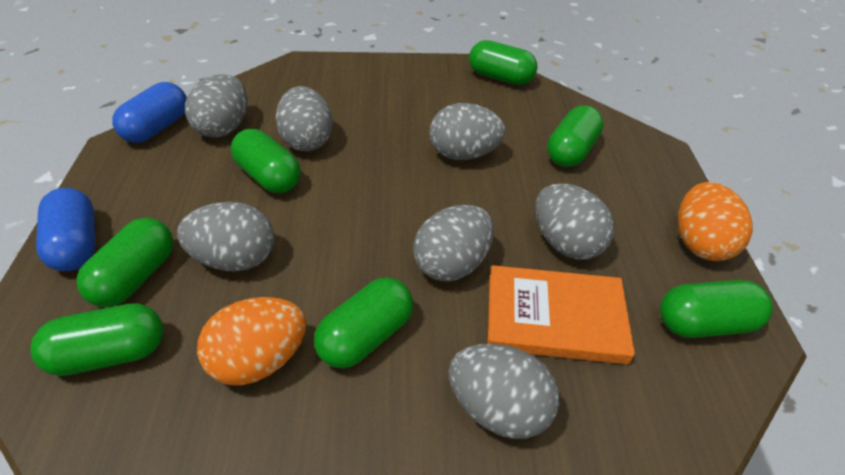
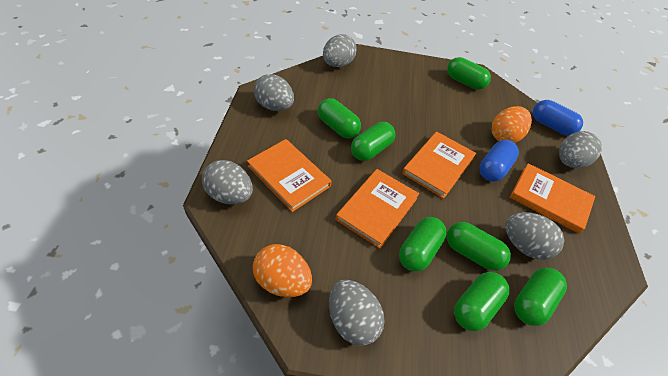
grey egg: 7 -> 6
orange book: 1 -> 4

